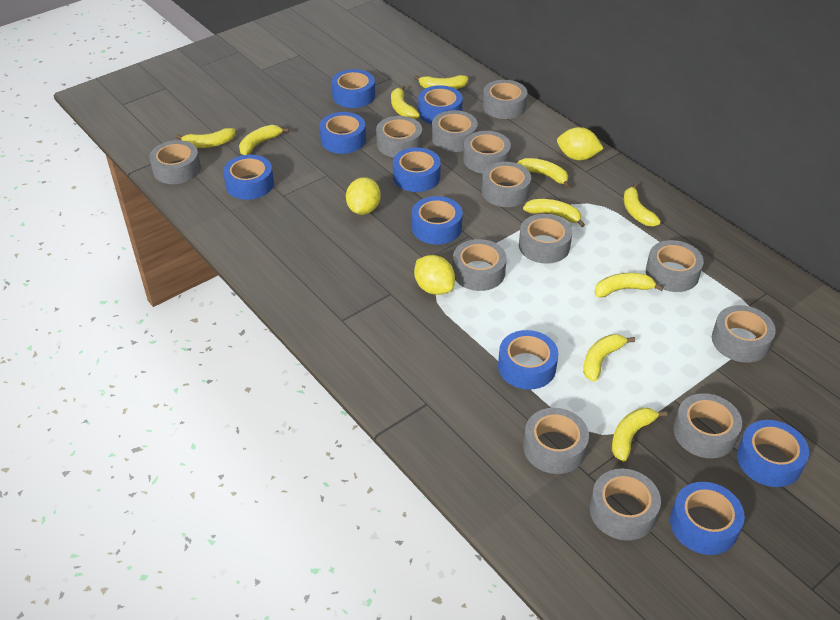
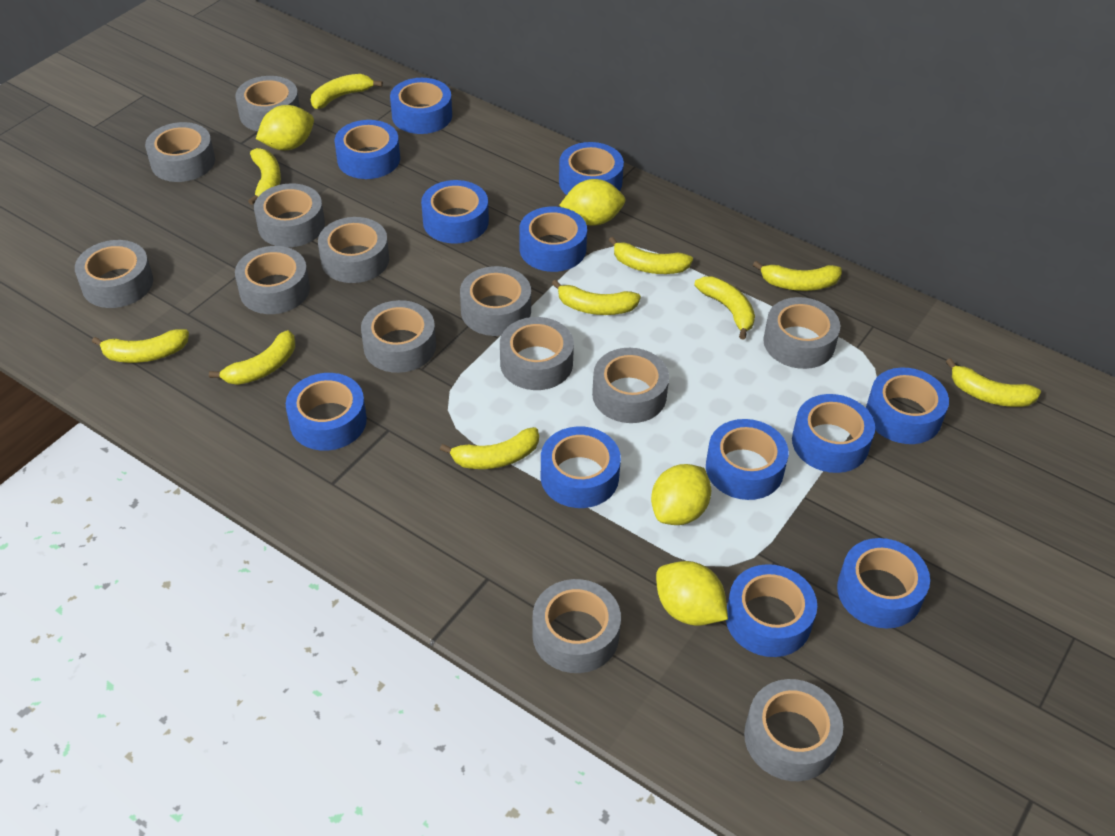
blue tape: 9 -> 12
yellow lemon: 3 -> 4

